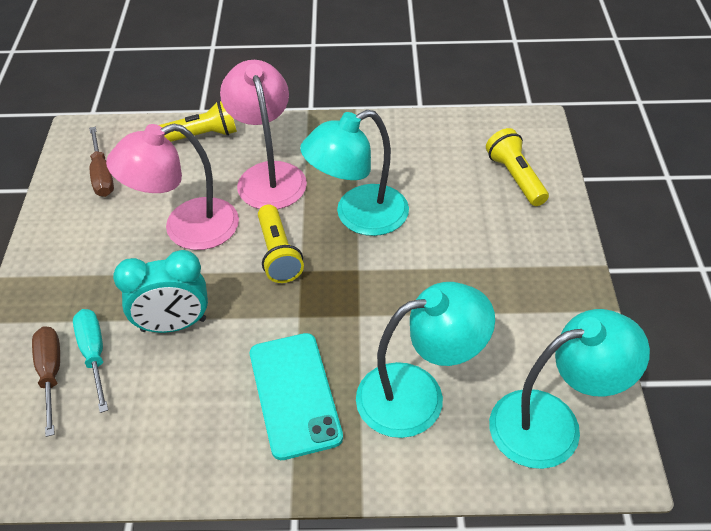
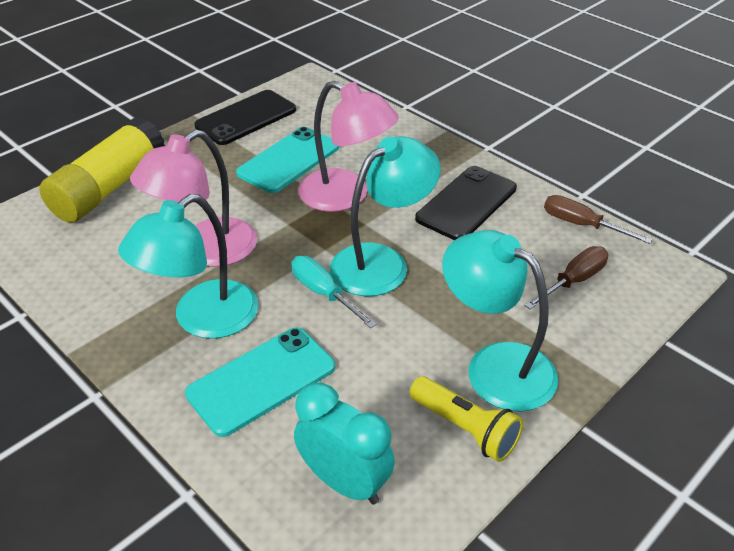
black phone: 0 -> 2
turquoise phone: 1 -> 2
yellow flashlight: 3 -> 1
yellow glue stick: 0 -> 1

